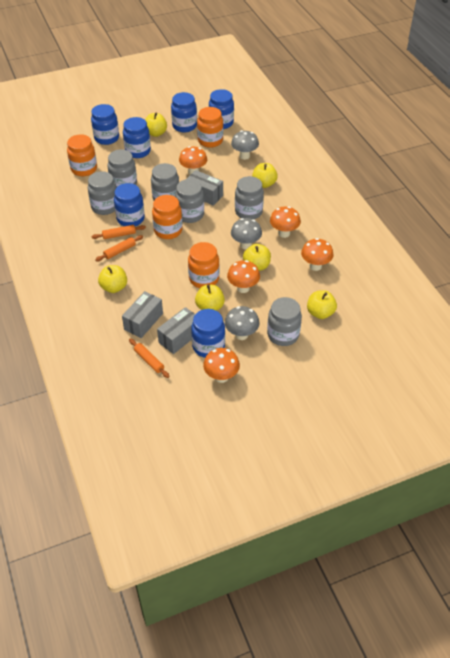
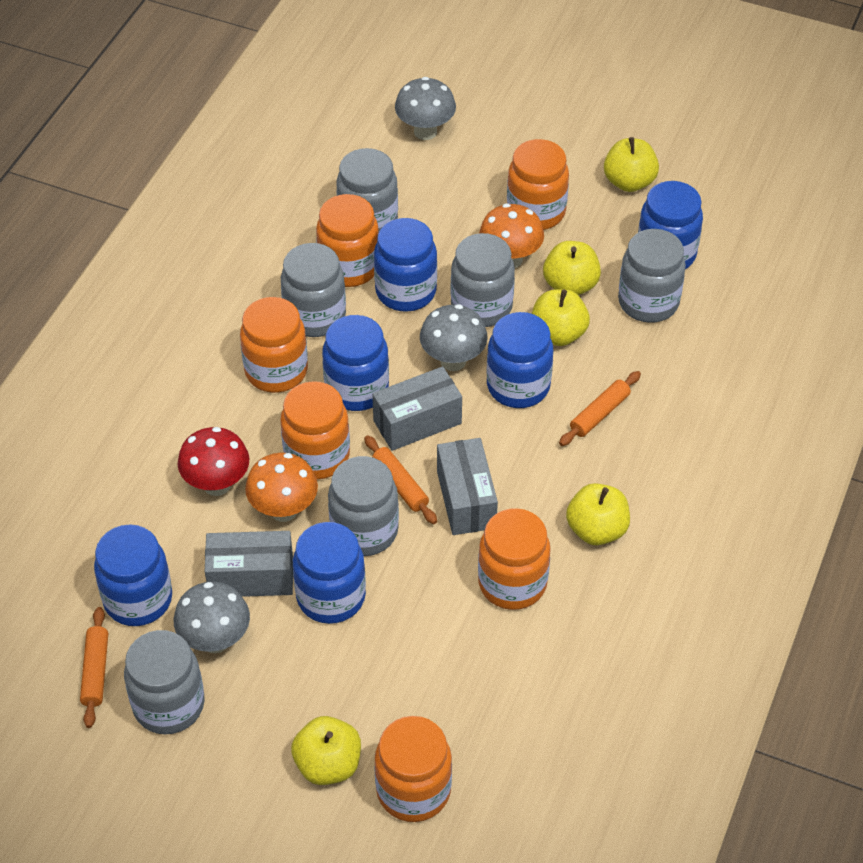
orange jar: 4 -> 6
orange mushroom: 5 -> 2
red mushroom: 0 -> 1
yellow apple: 6 -> 5

